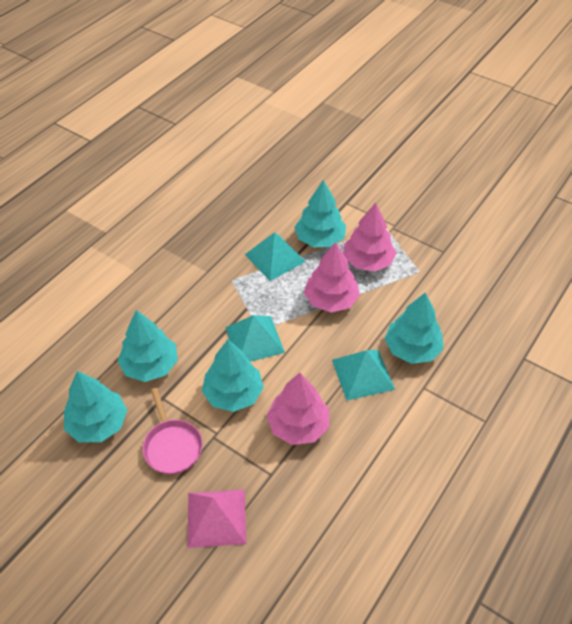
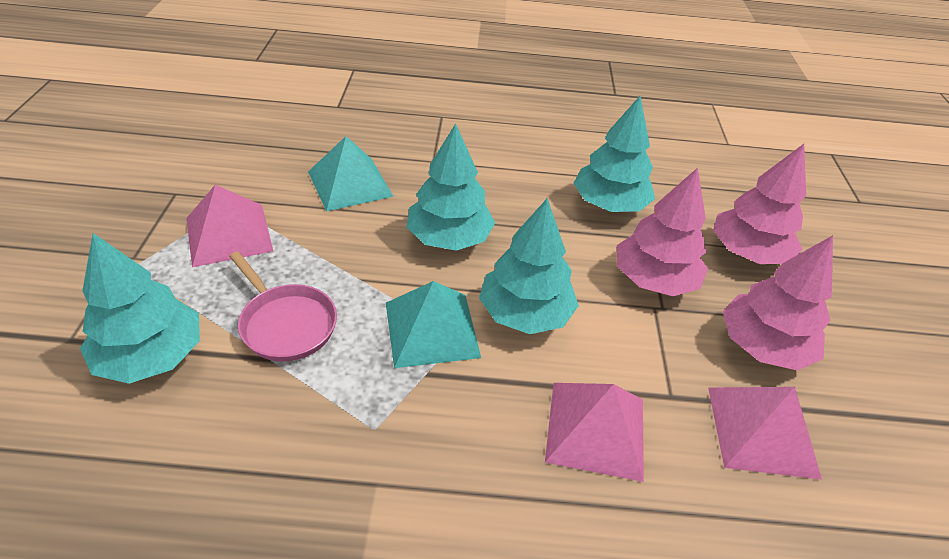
pink pyramid: 1 -> 3
turquoise pyramid: 3 -> 2
turquoise tree: 5 -> 4

